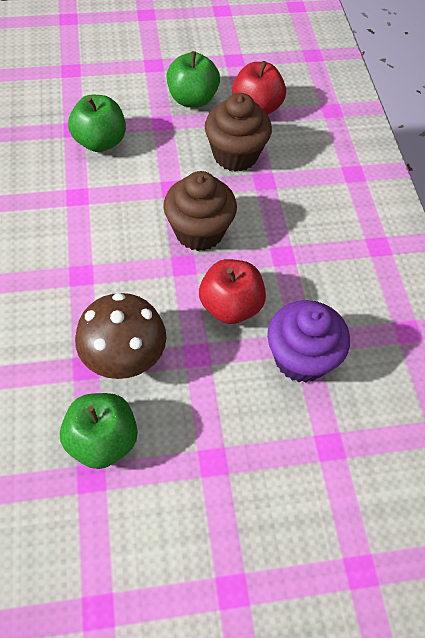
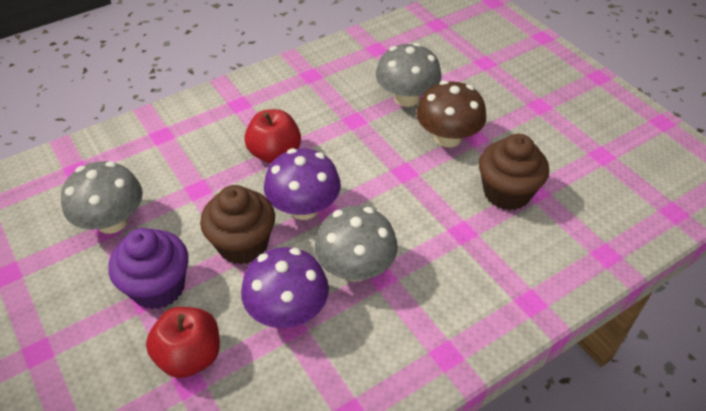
green apple: 3 -> 0
grey mushroom: 0 -> 3
purple mushroom: 0 -> 2

